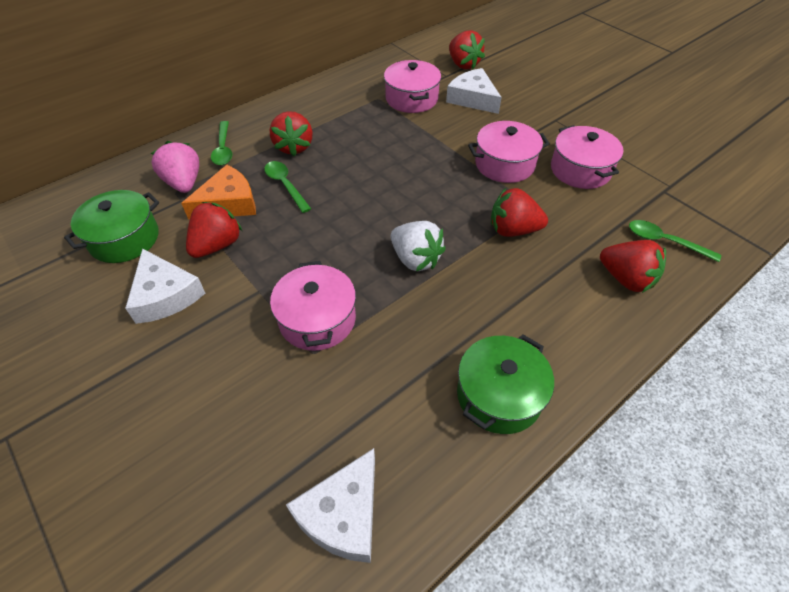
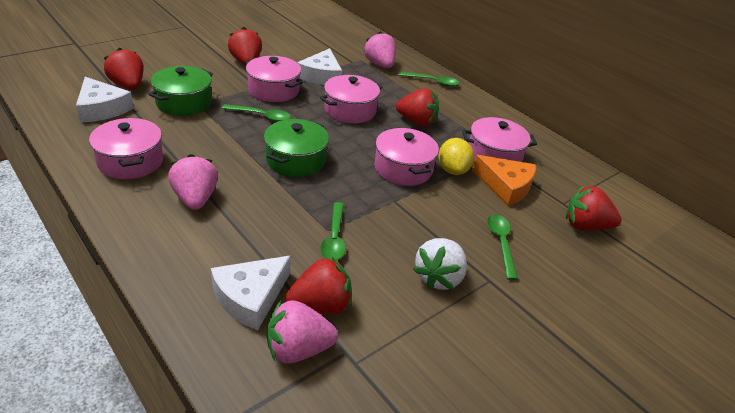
green spoon: 3 -> 4
pink pot: 4 -> 5
pink strawberry: 1 -> 3
yellow lemon: 0 -> 1

